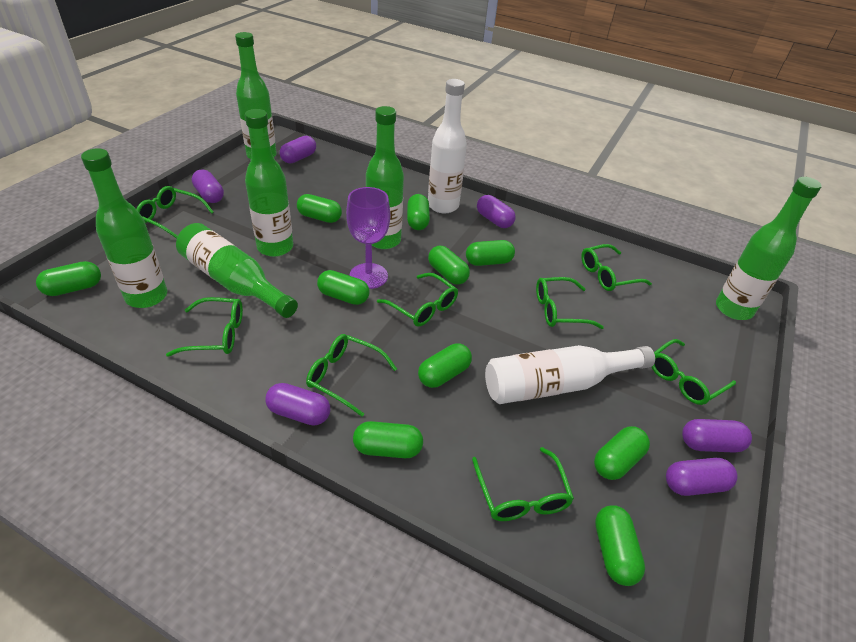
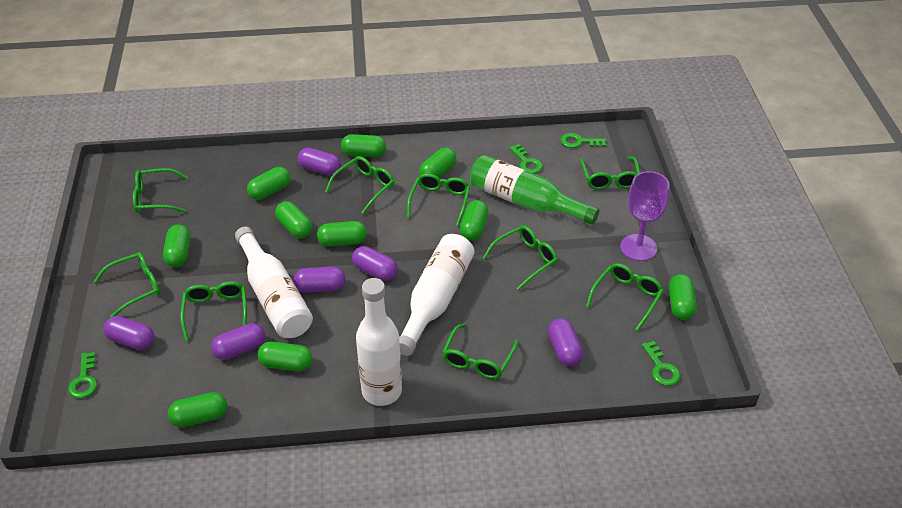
green bottle: 6 -> 1
green glasses: 8 -> 9
green key: 0 -> 4
white bottle: 2 -> 3

